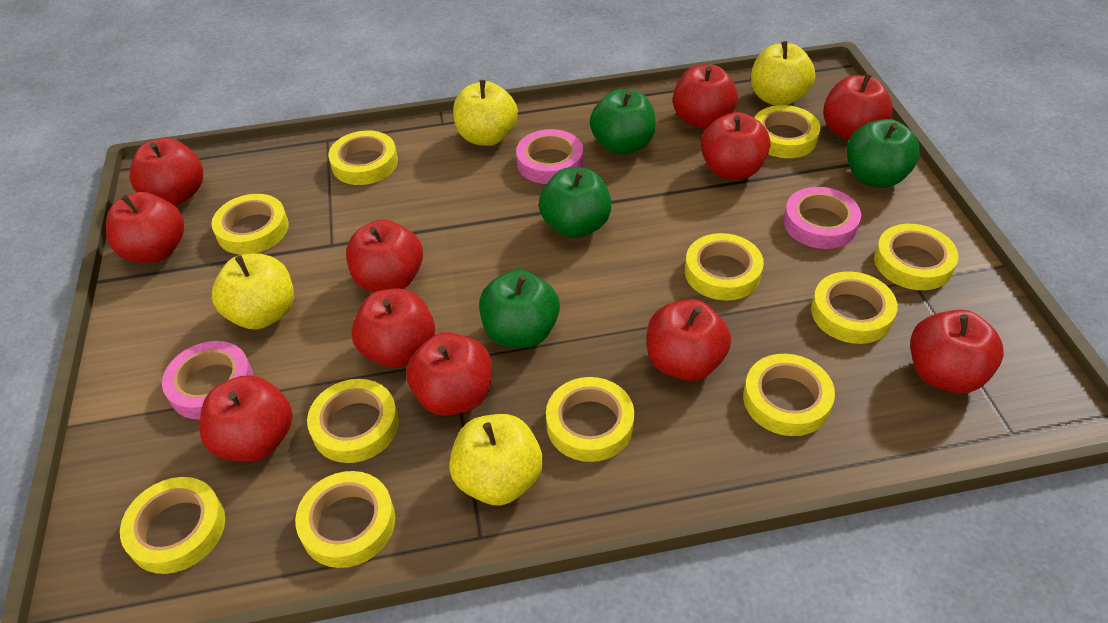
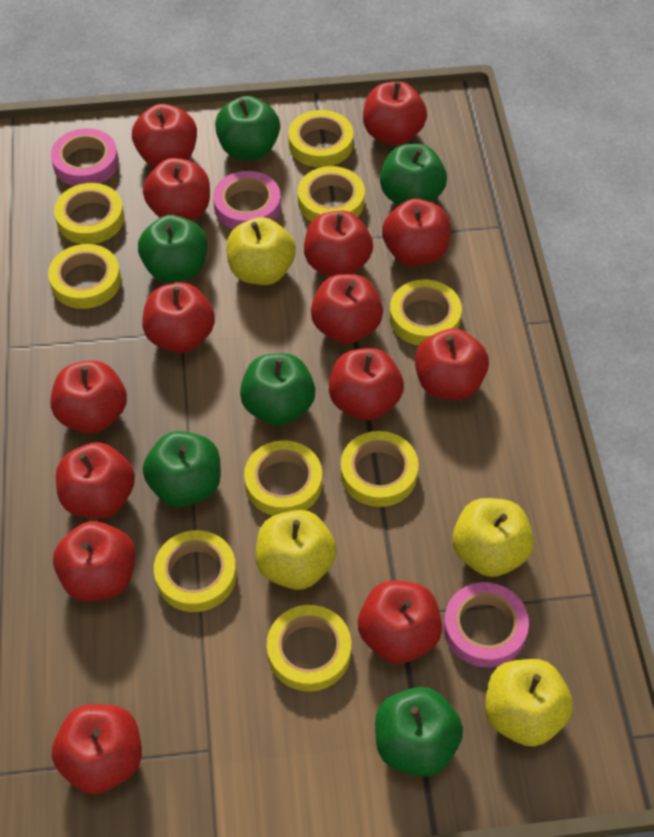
green apple: 4 -> 6
red apple: 11 -> 14
yellow tape: 11 -> 9

